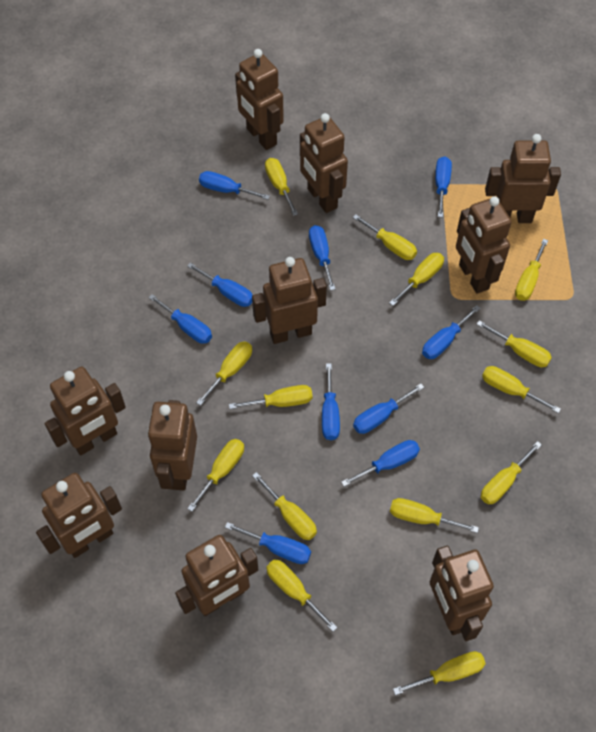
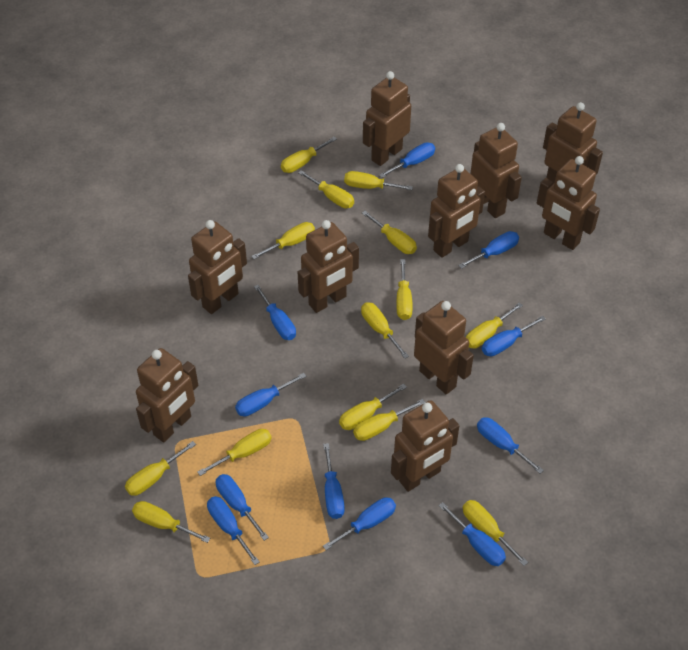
blue screwdriver: 10 -> 11

